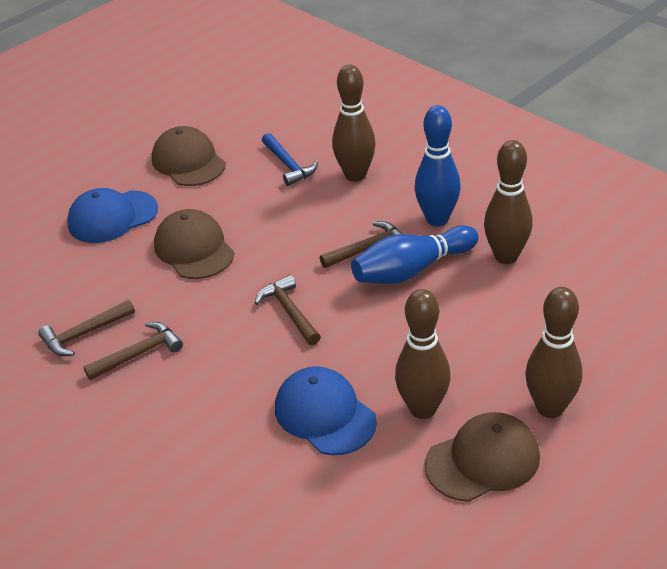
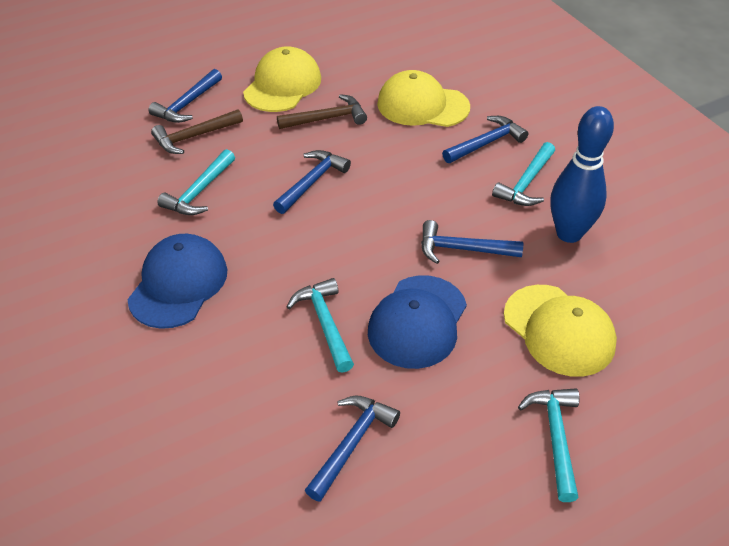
blue bowling pin: 2 -> 1
blue hammer: 1 -> 5
brown bowling pin: 4 -> 0
brown cap: 3 -> 0
brown hammer: 4 -> 2
turquoise hammer: 0 -> 4
yellow cap: 0 -> 3

